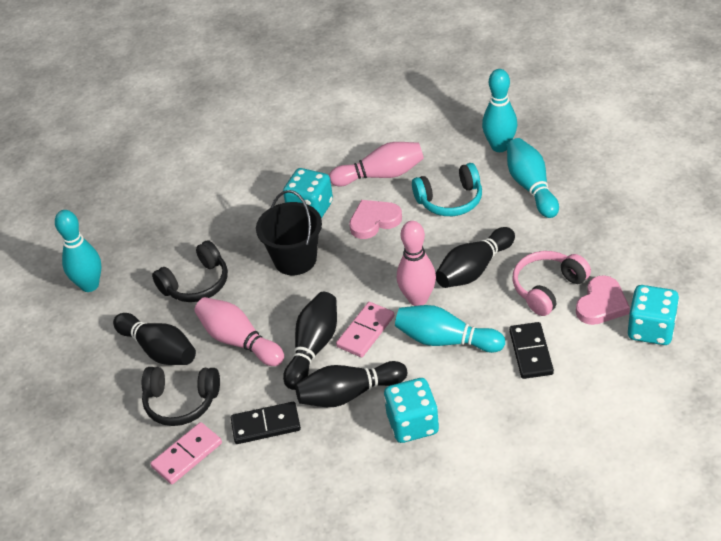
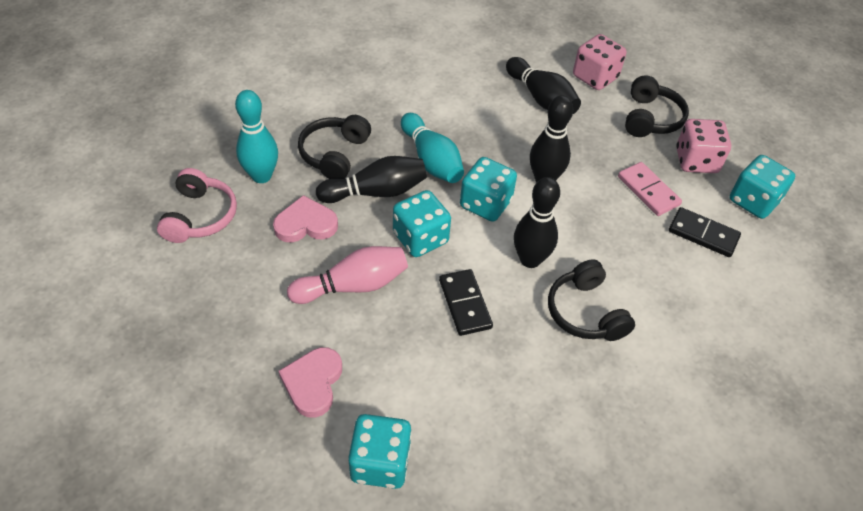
black bucket: 1 -> 0
black headphones: 2 -> 3
pink bowling pin: 3 -> 1
pink dice: 0 -> 2
pink domino: 2 -> 1
turquoise bowling pin: 4 -> 2
turquoise dice: 3 -> 4
turquoise headphones: 1 -> 0

